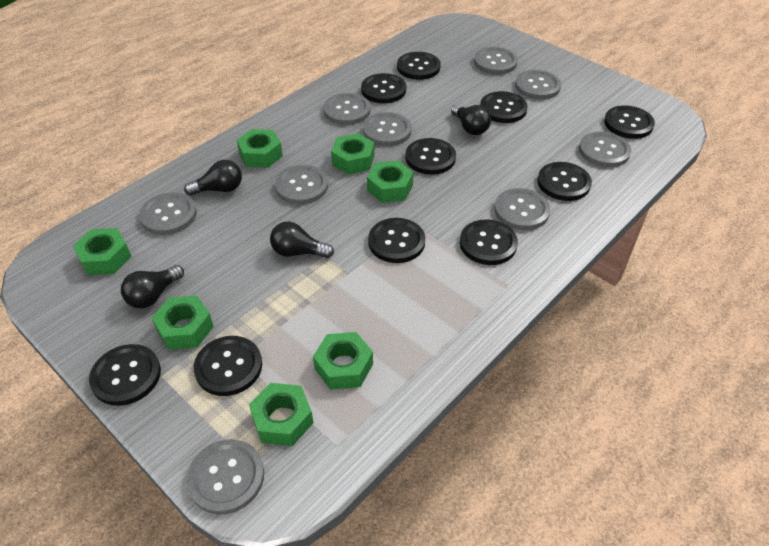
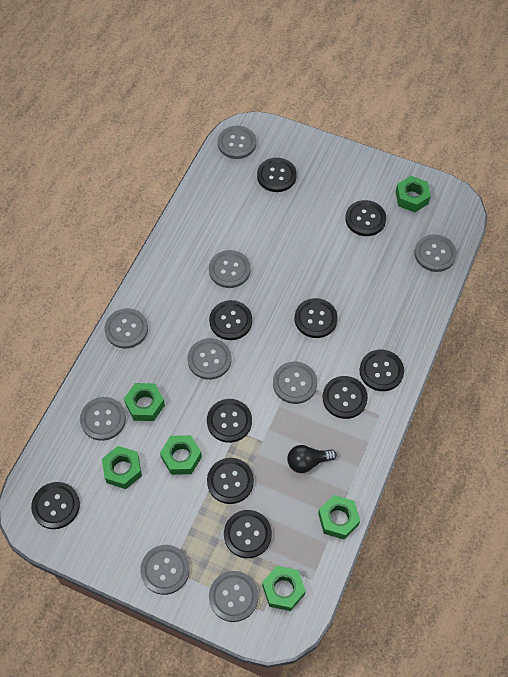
black light bulb: 4 -> 1
green nut: 7 -> 6

